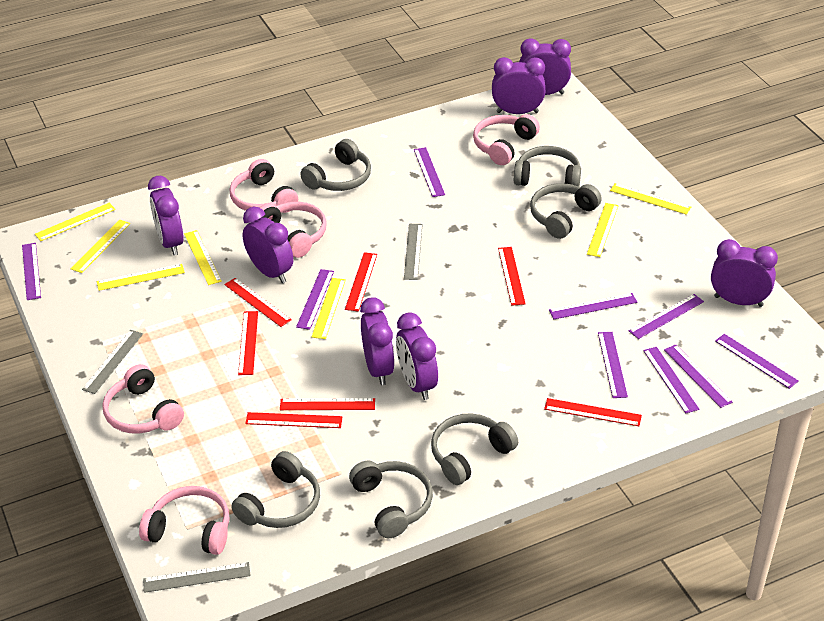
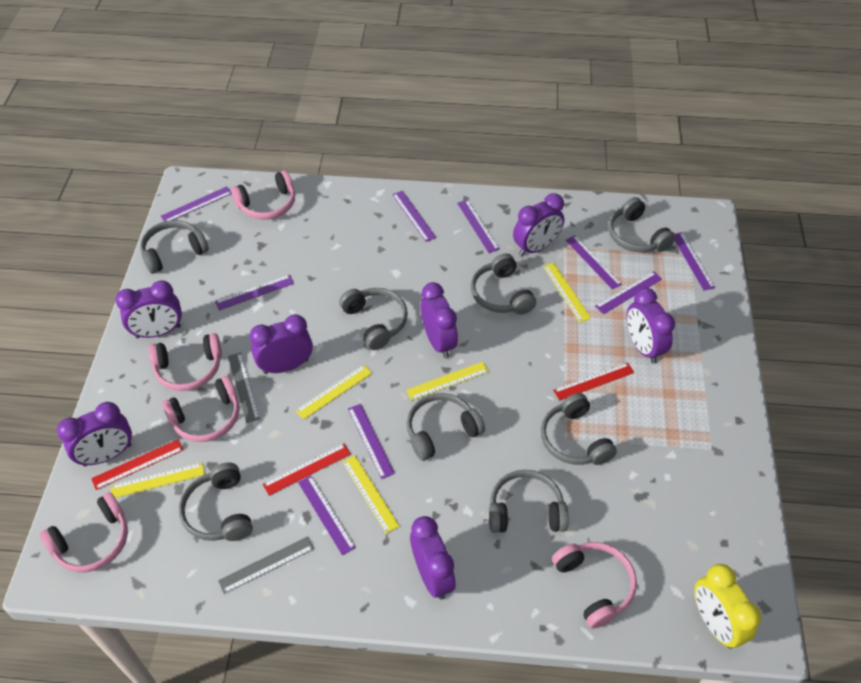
grey headphones: 6 -> 8
grey ruler: 3 -> 2
red ruler: 7 -> 3
yellow clock: 0 -> 1
yellow ruler: 7 -> 5

